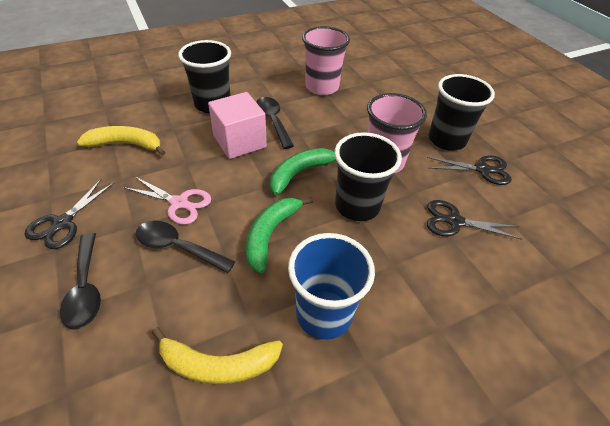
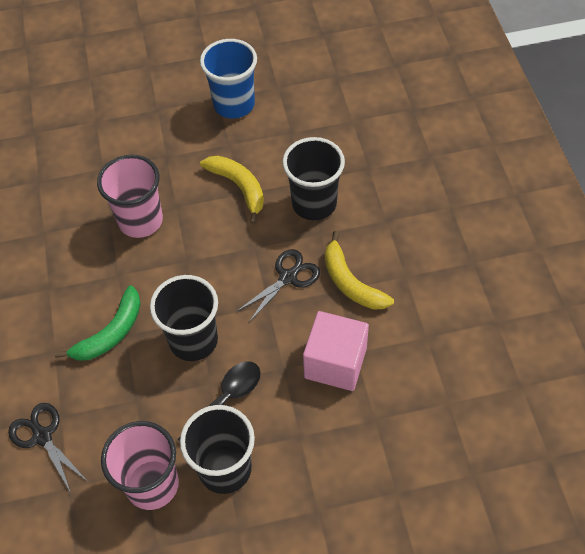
black scissors: 3 -> 2
black spoon: 3 -> 1
green banana: 2 -> 1
pink scissors: 1 -> 0

